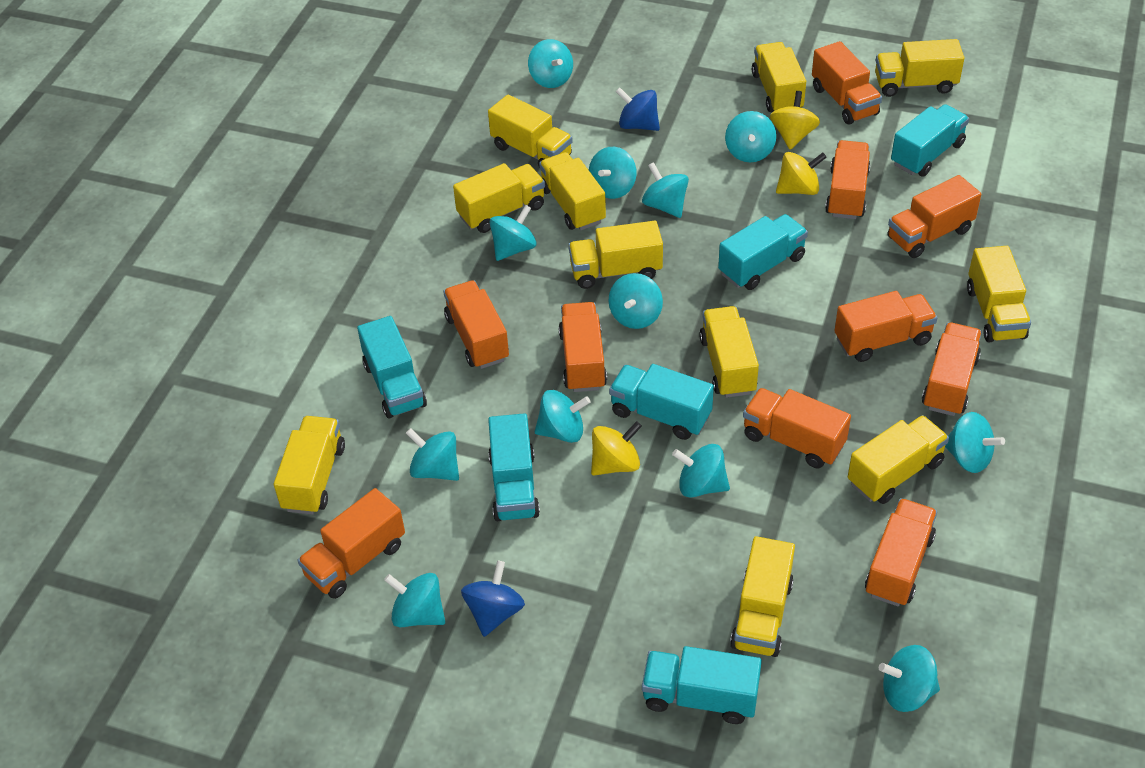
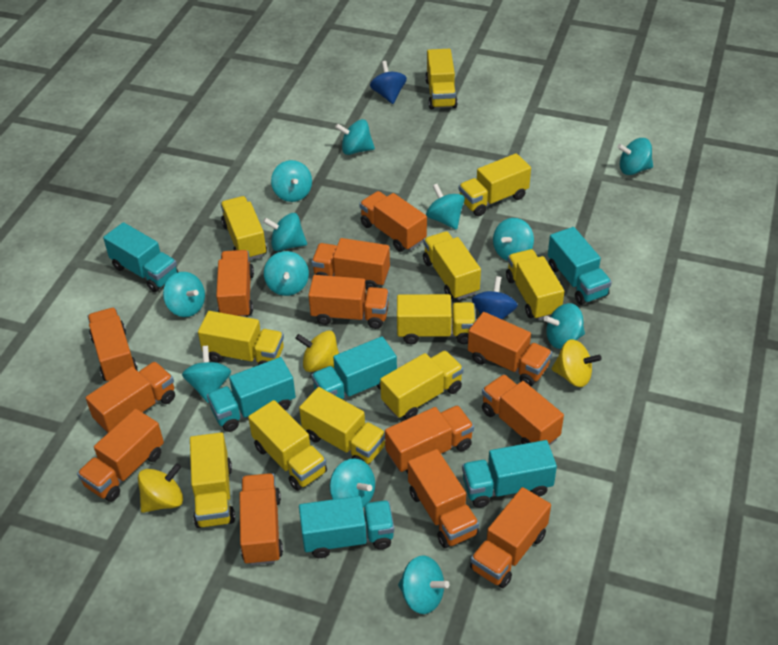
orange truck: 10 -> 13

